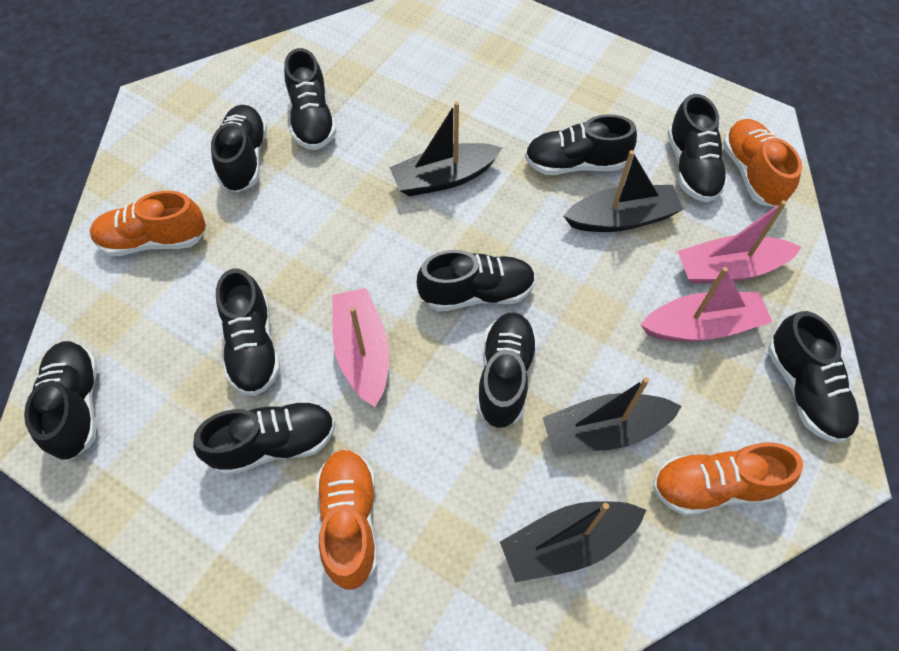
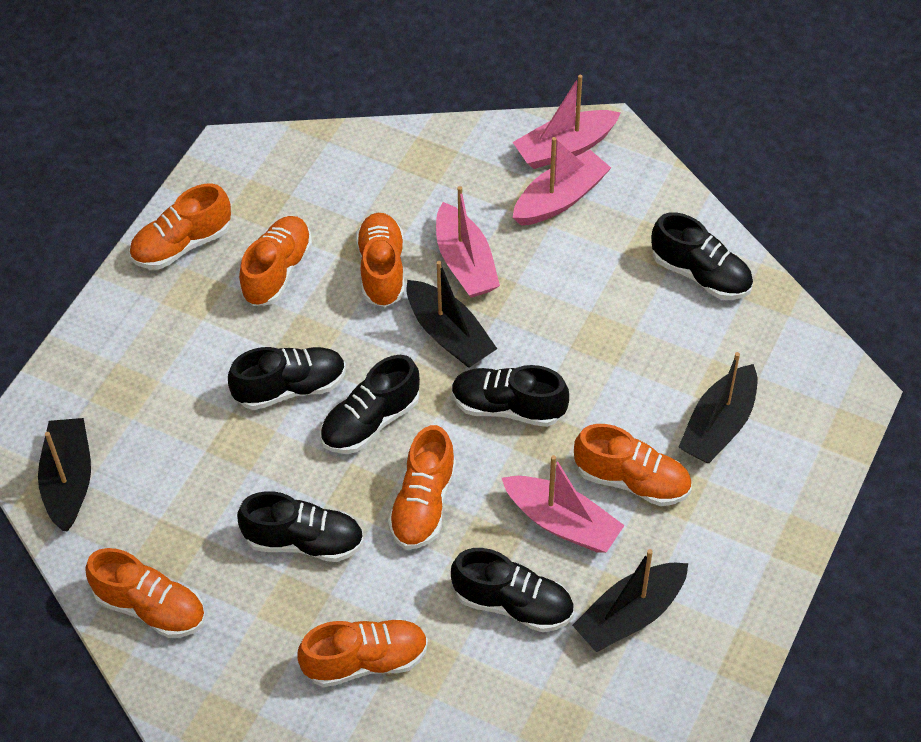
black shoe: 10 -> 6
orange shoe: 4 -> 7
pink boat: 3 -> 4

